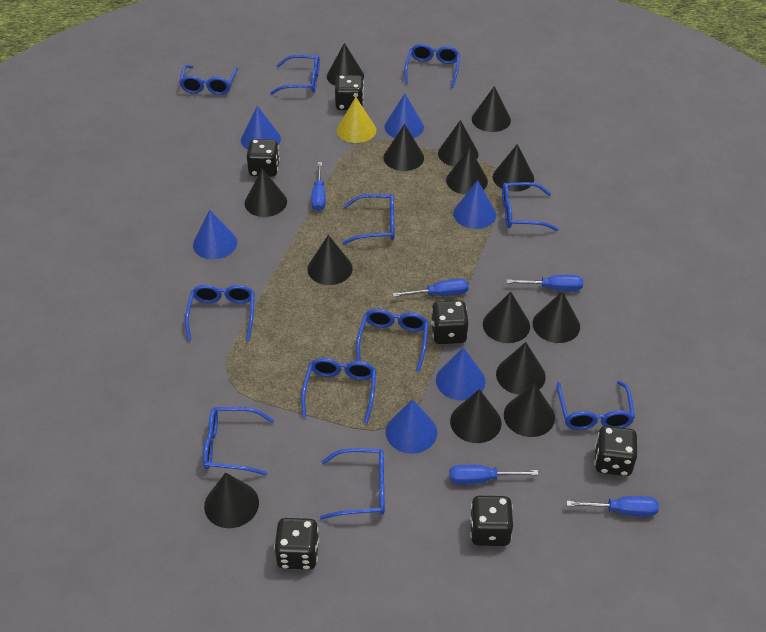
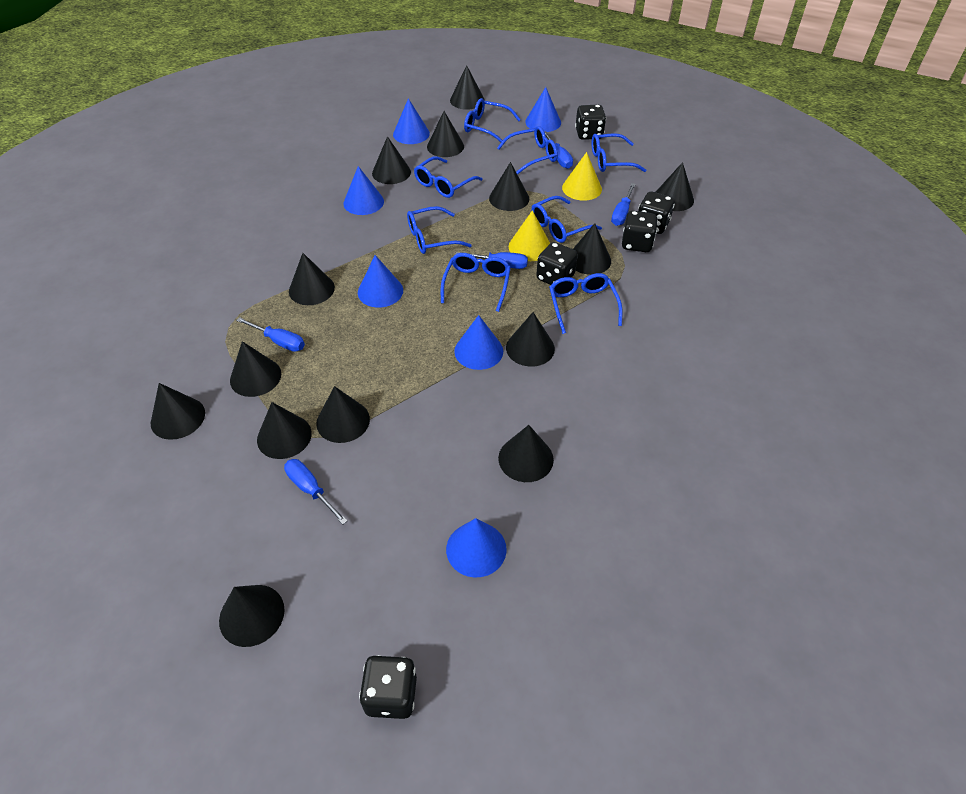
black dice: 6 -> 5
blue glasses: 11 -> 8
yellow cone: 1 -> 2

